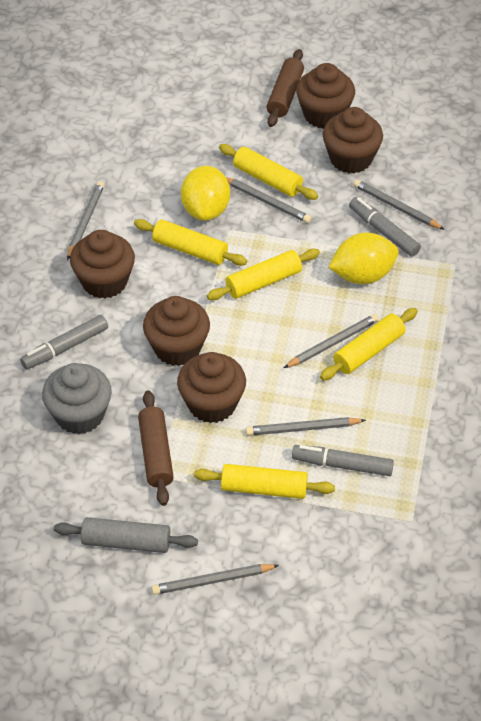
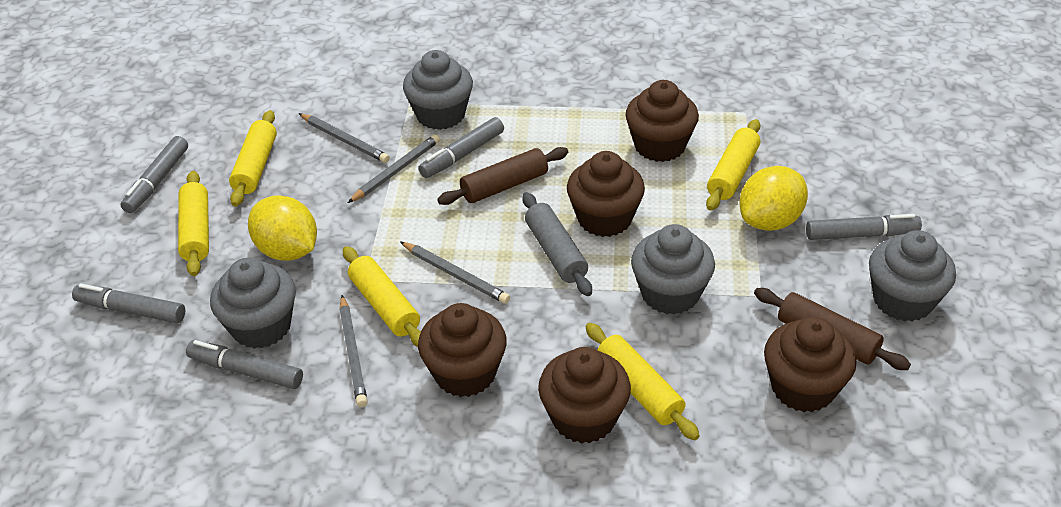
grey cupcake: 1 -> 4
grey marker: 3 -> 5
grey pencil: 6 -> 4

